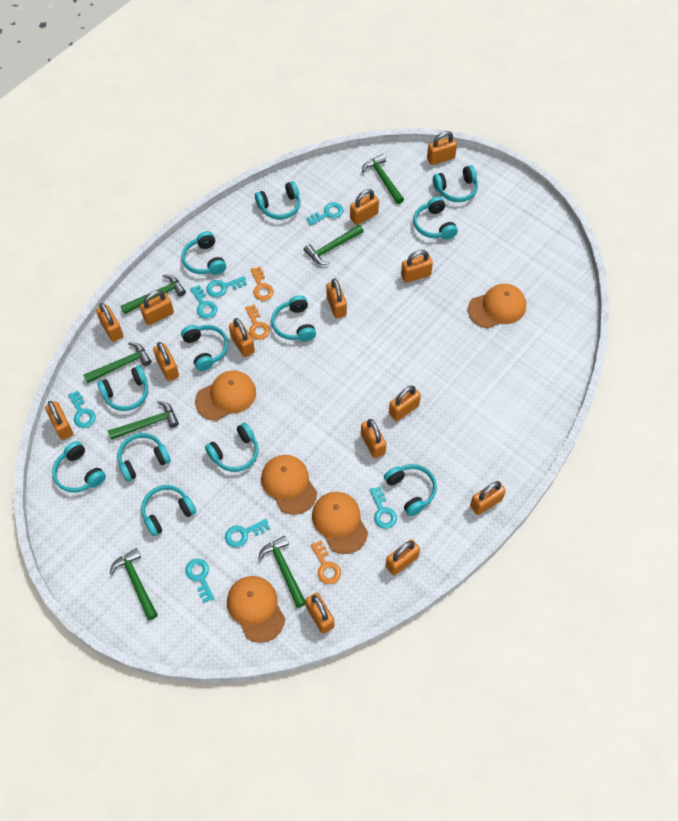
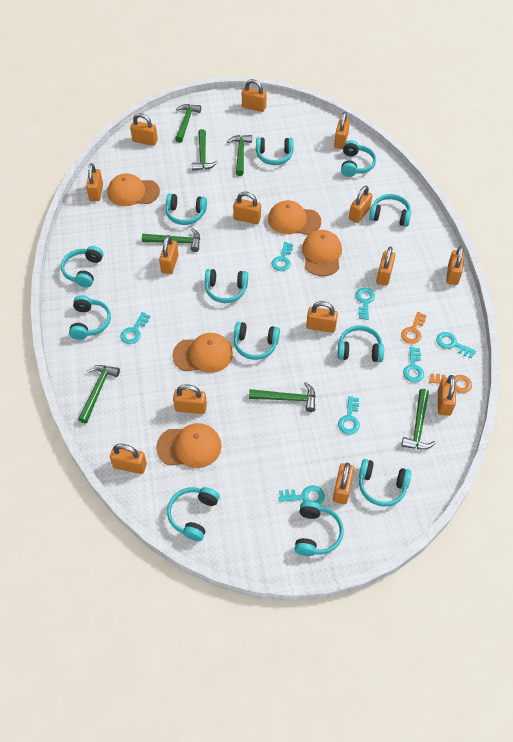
orange key: 3 -> 2

